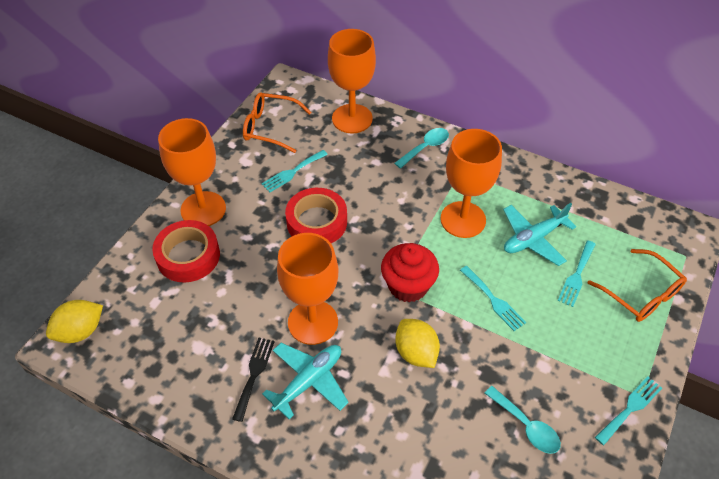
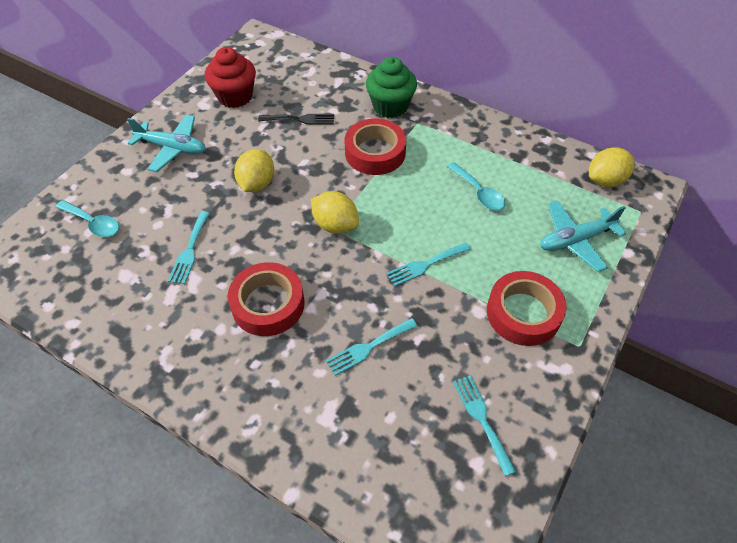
green cupcake: 0 -> 1
orange glasses: 2 -> 0
orange goblet: 4 -> 0
red tape: 2 -> 3
yellow lemon: 2 -> 3

